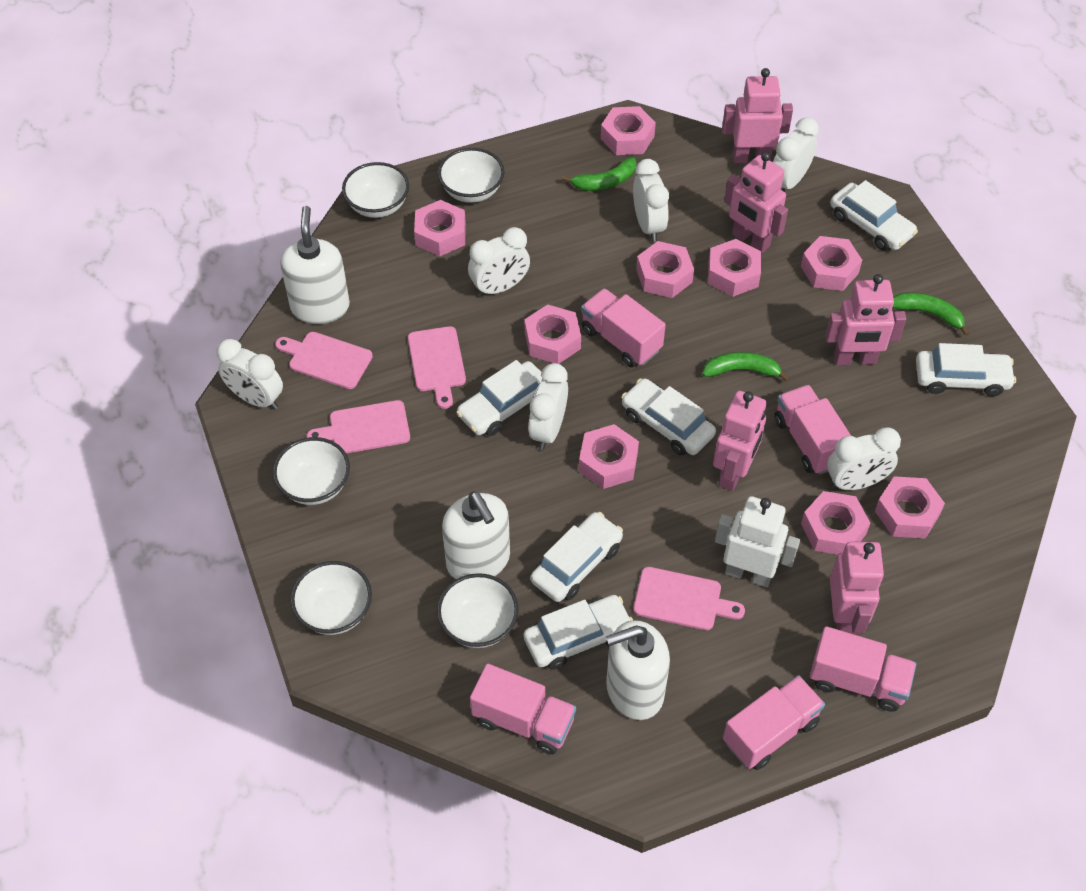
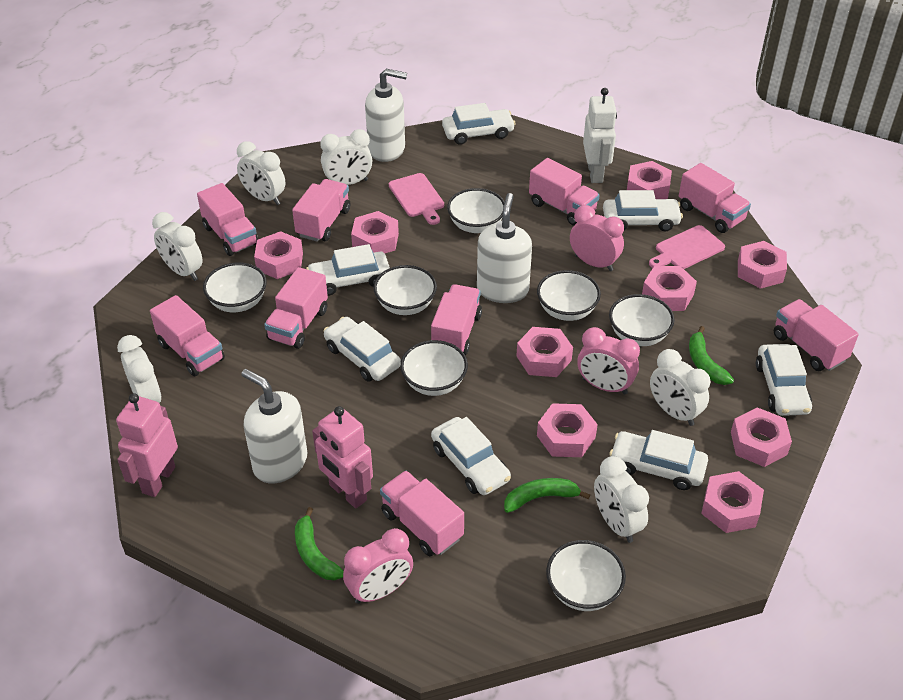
pink clock: 0 -> 3
pink cutting board: 4 -> 2
pink robot: 5 -> 2
pink truck: 5 -> 9
white bowl: 5 -> 7
white car: 6 -> 7

